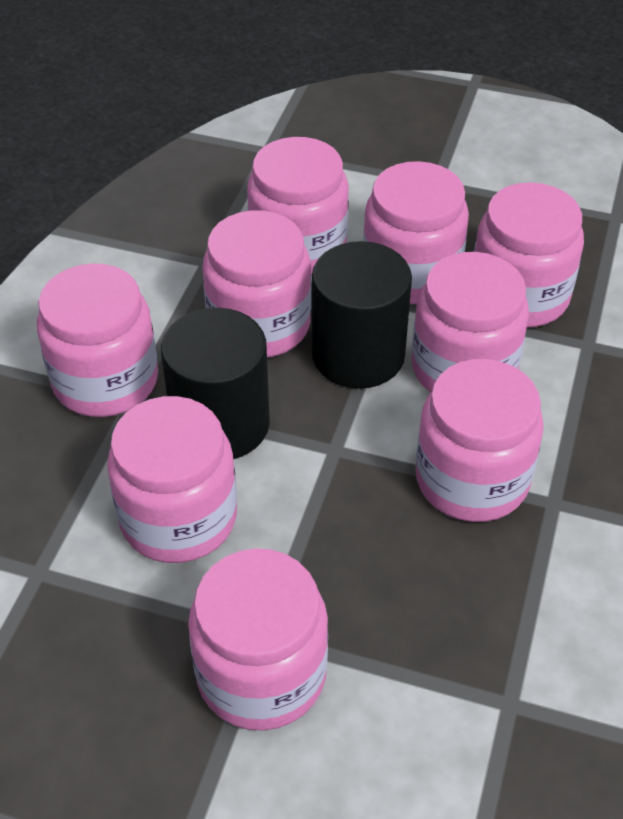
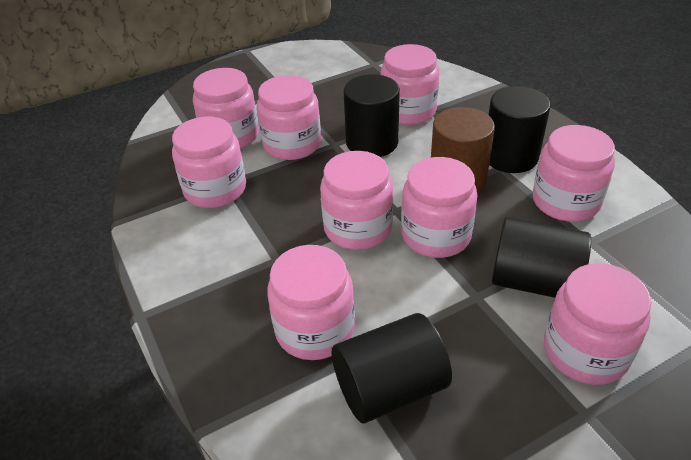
black cylinder: 2 -> 4
brown cylinder: 0 -> 1

